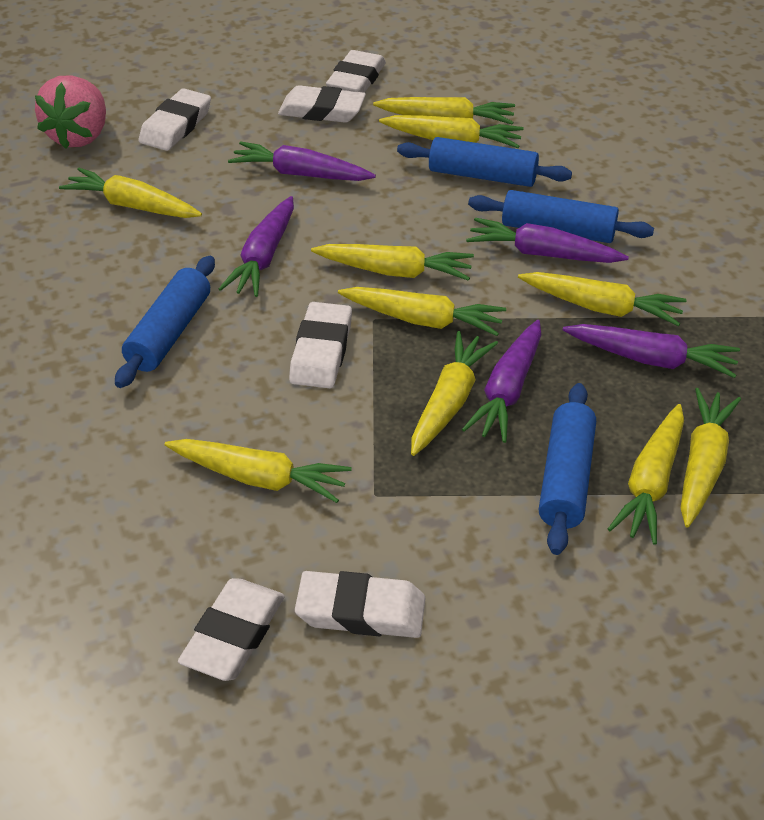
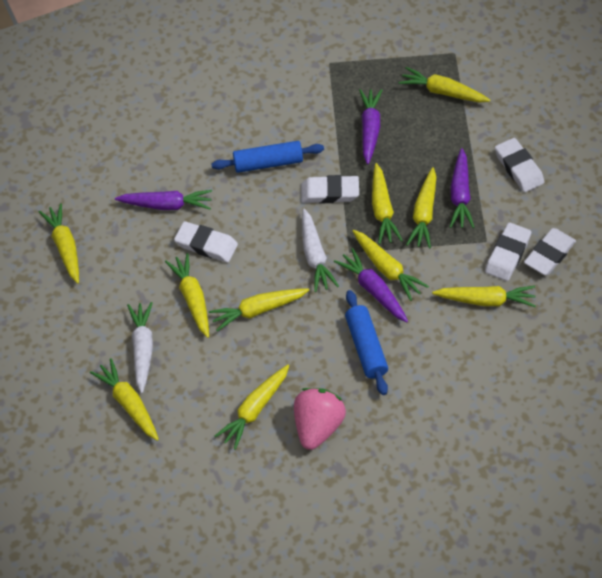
blue rolling pin: 4 -> 2
purple carrot: 5 -> 4
white carrot: 0 -> 2
white eraser: 6 -> 5

